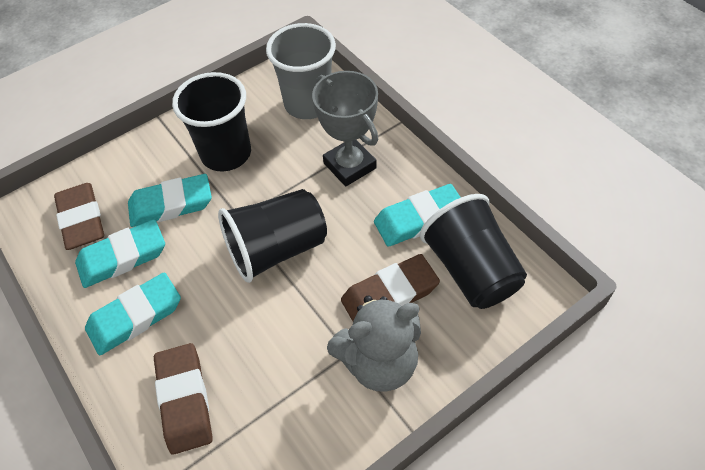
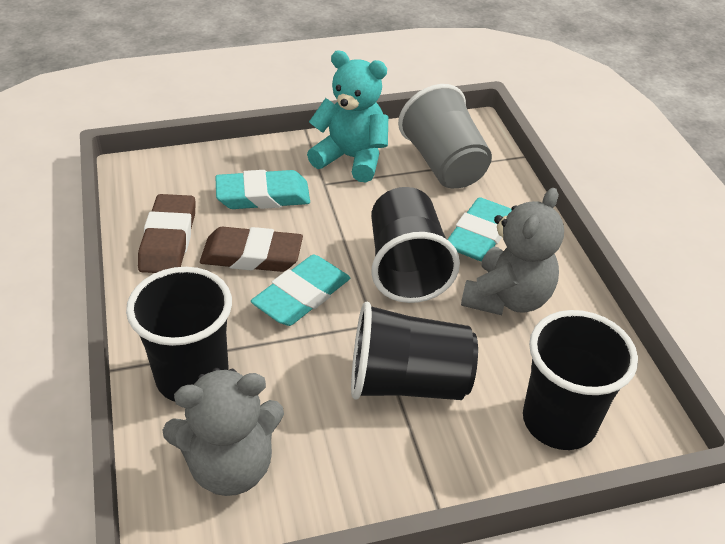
black cup: 3 -> 4
brown eraser: 3 -> 2
grey teddy bear: 1 -> 2
grey trophy: 1 -> 0
turquoise eraser: 4 -> 3
turquoise teddy bear: 0 -> 1

